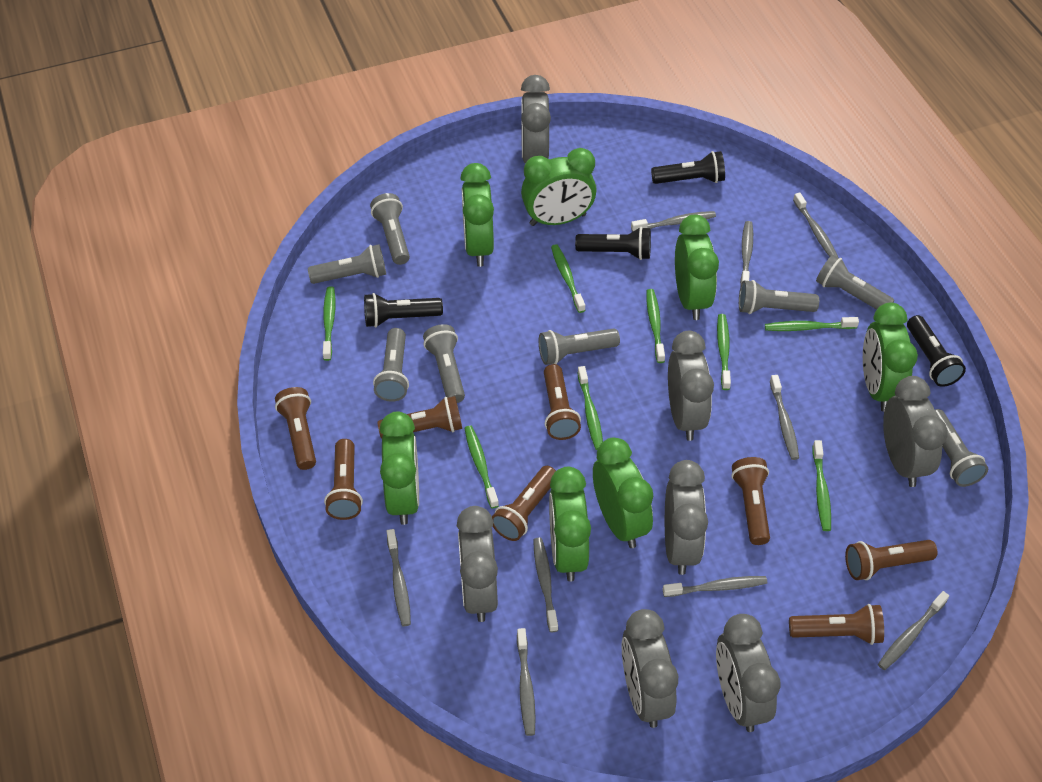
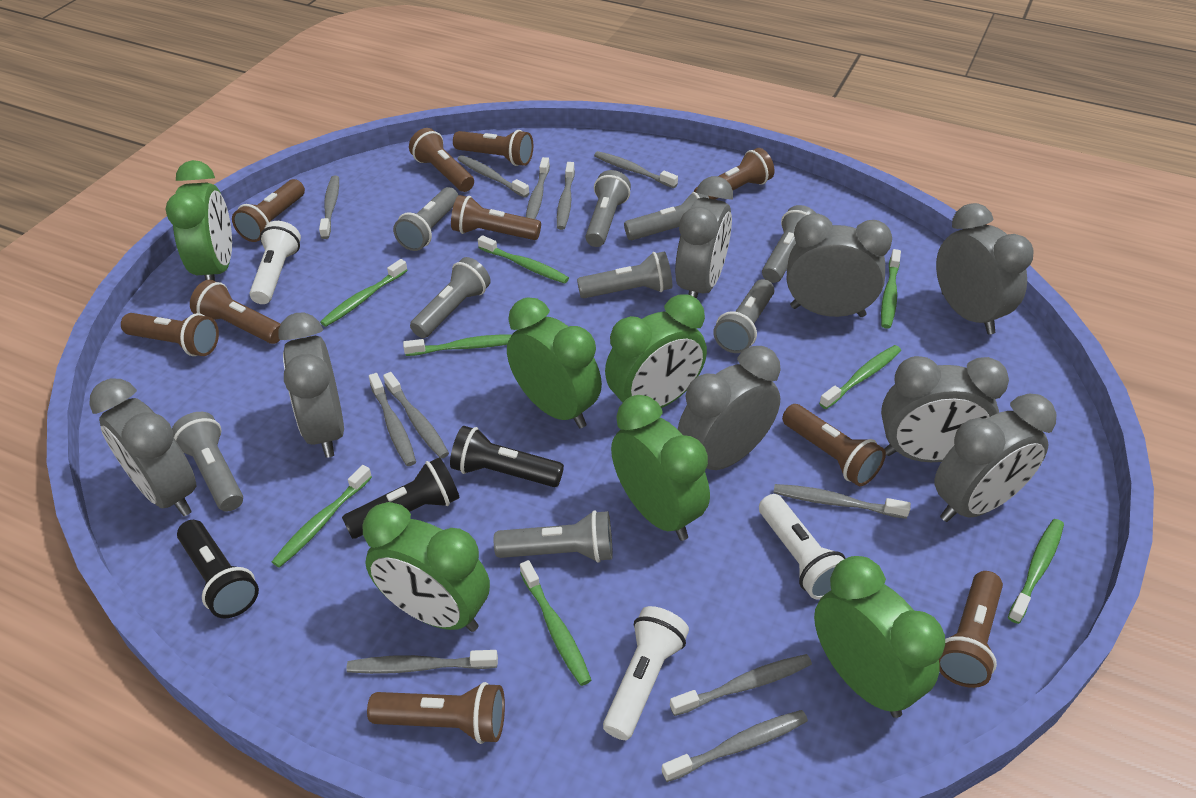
black flashlight: 4 -> 3
brown flashlight: 8 -> 10
green clock: 7 -> 6
grey clock: 7 -> 8
grey flashlight: 8 -> 9
grey toothbrush: 9 -> 11
white flashlight: 0 -> 3

